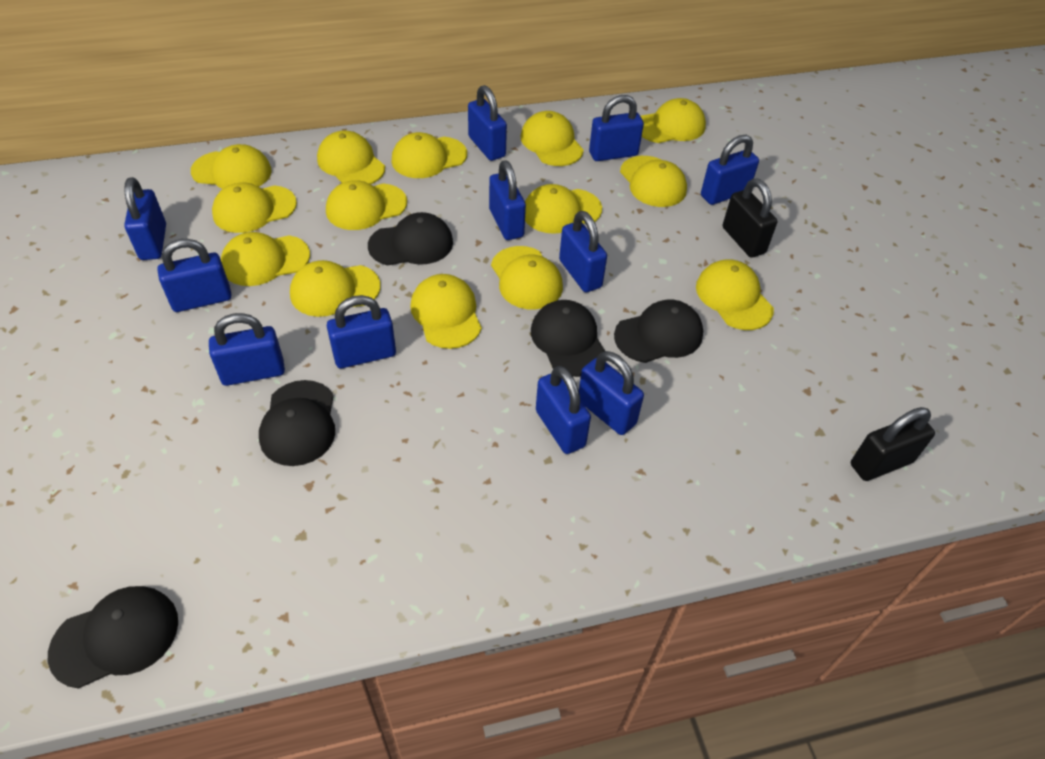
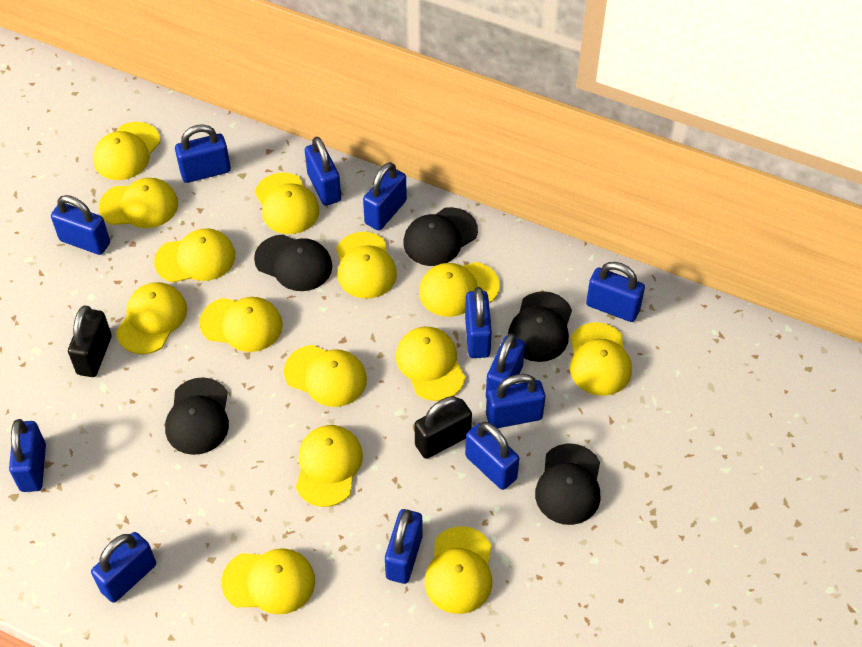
blue padlock: 11 -> 12

